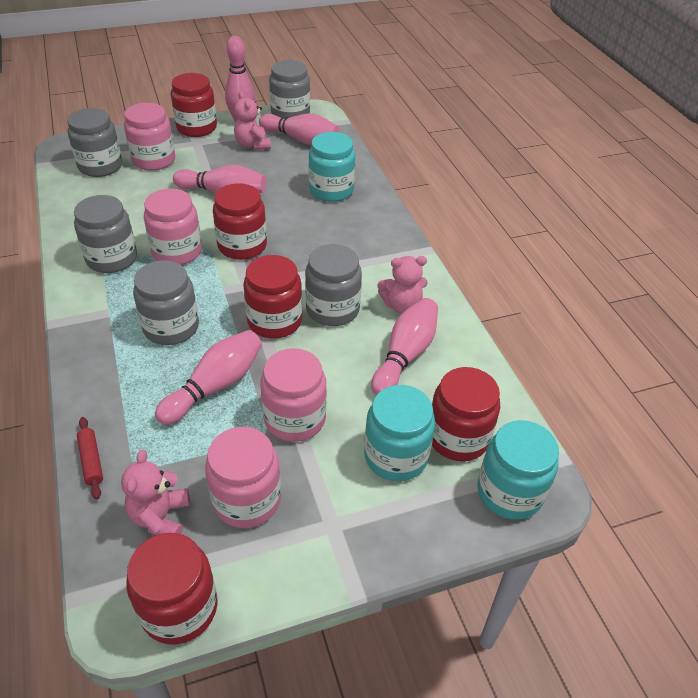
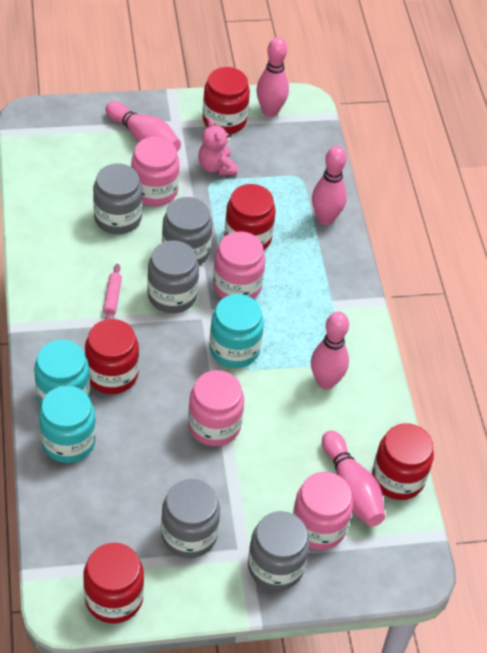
pink rolling pin: 0 -> 1
pink teddy bear: 3 -> 1
red rolling pin: 1 -> 0

